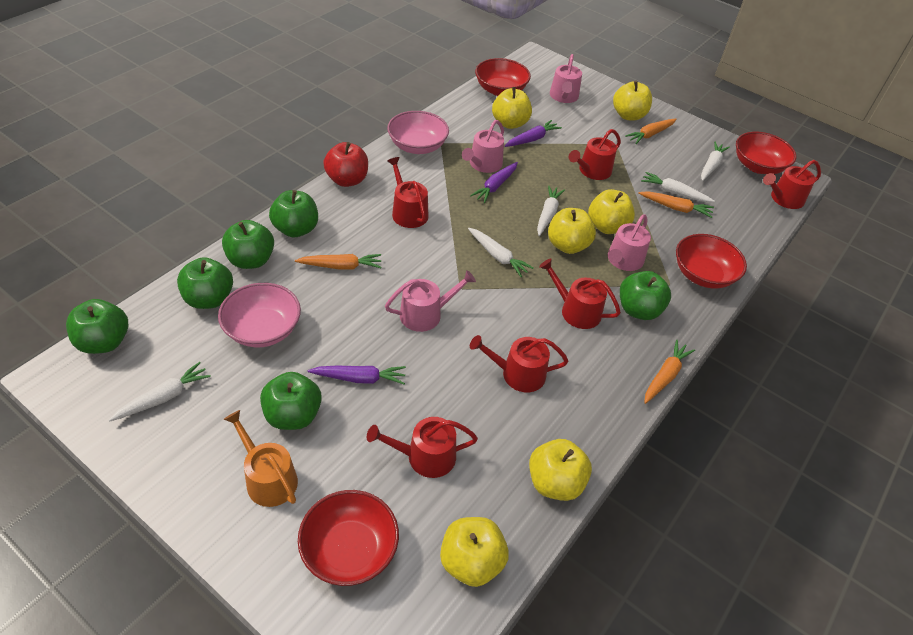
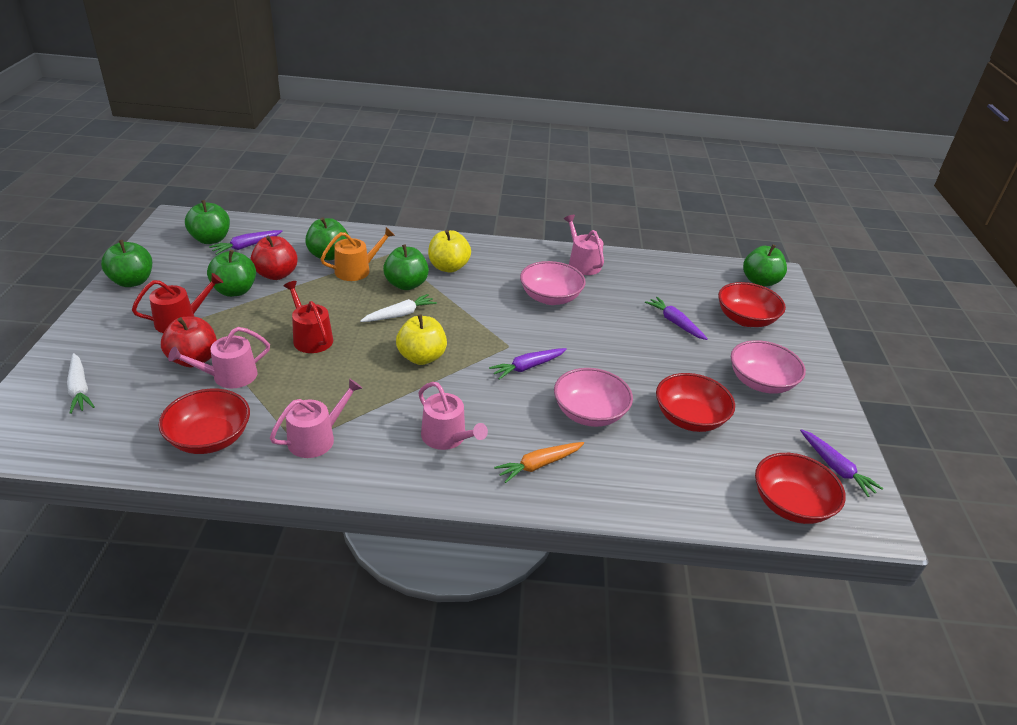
orange carrot: 4 -> 1
pink bowl: 2 -> 3
purple carrot: 3 -> 4
red apple: 1 -> 2
red watering can: 6 -> 2
white carrot: 5 -> 2
yellow apple: 6 -> 2

